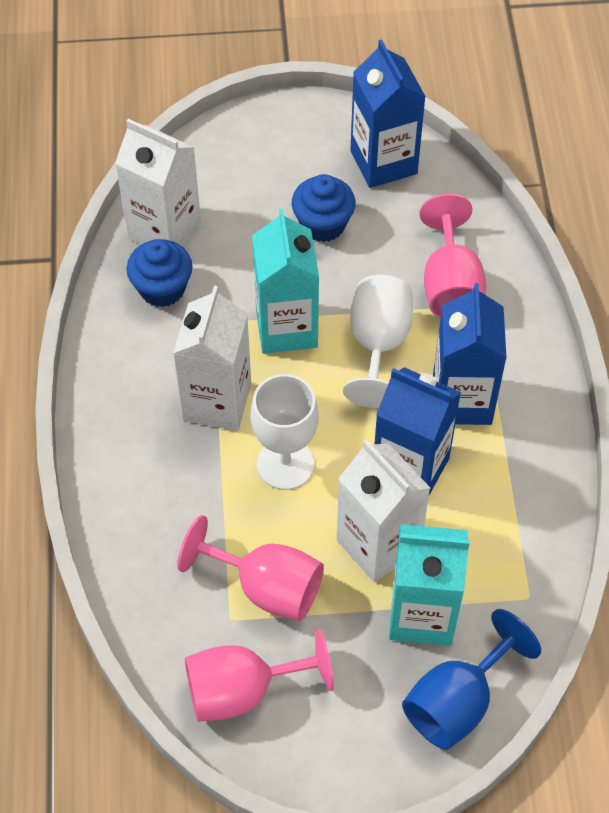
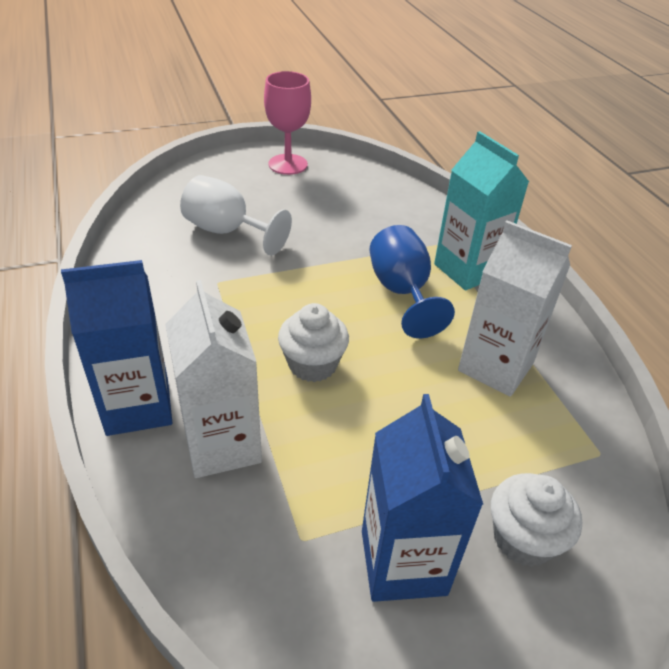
blue carton: 3 -> 2
blue cupcake: 2 -> 0
pink goblet: 3 -> 1
turquoise carton: 2 -> 1
white carton: 3 -> 2
white cupcake: 0 -> 2
white goblet: 2 -> 1

